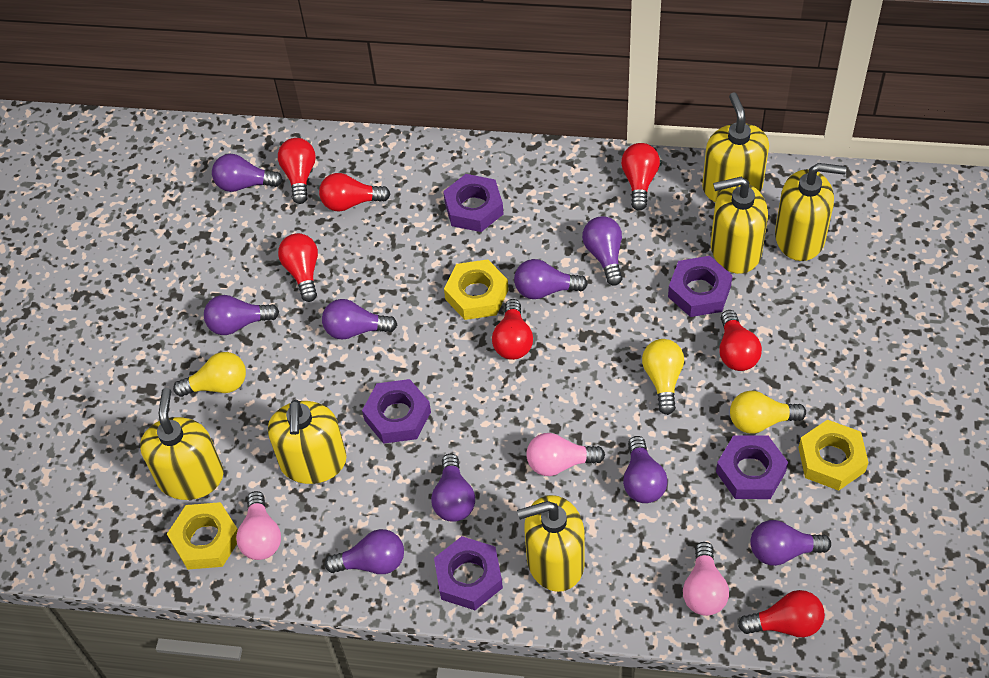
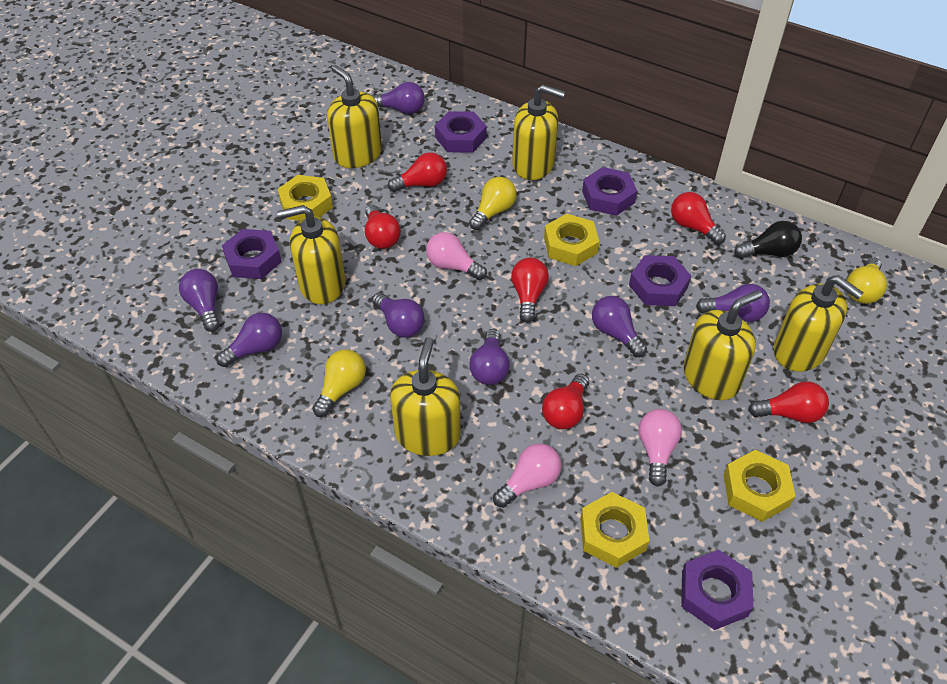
black light bulb: 0 -> 1
purple light bulb: 9 -> 7
red light bulb: 7 -> 6
yellow nut: 3 -> 4

